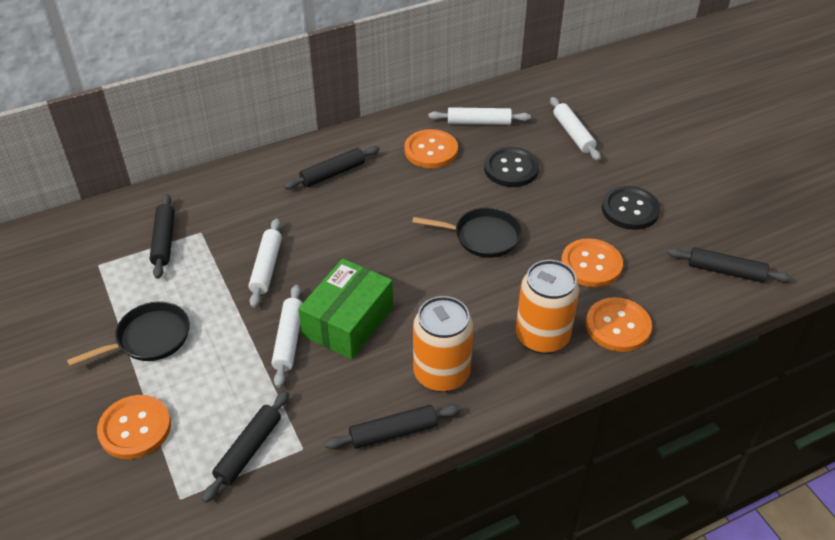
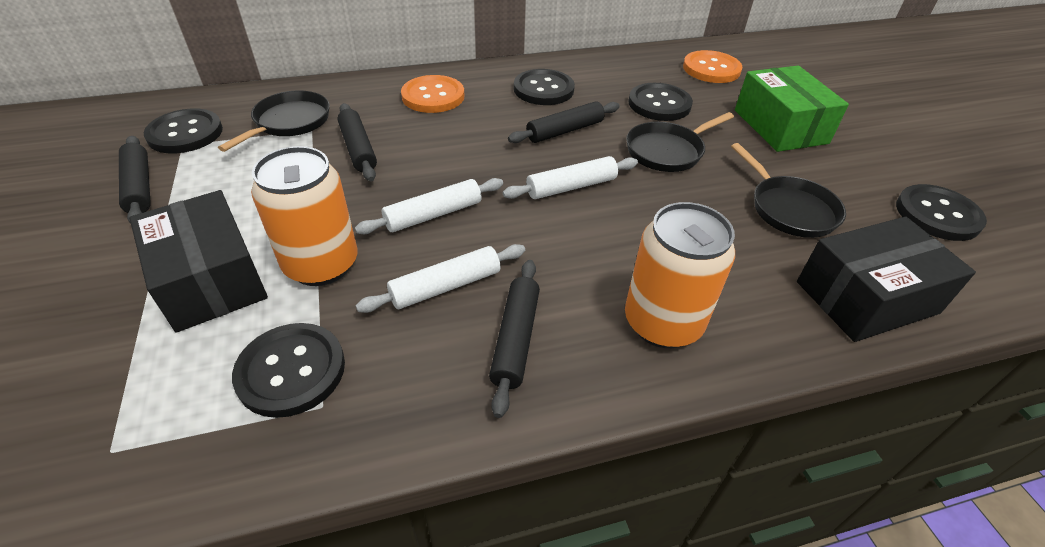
black box: 0 -> 2
black button: 2 -> 5
black pan: 2 -> 3
black rolling pin: 5 -> 4
orange button: 4 -> 2
white rolling pin: 4 -> 3

